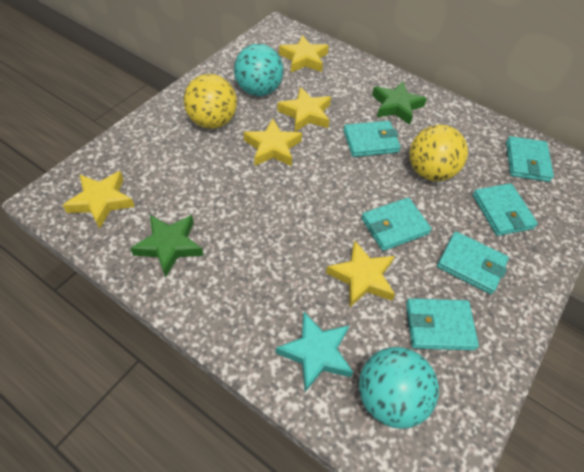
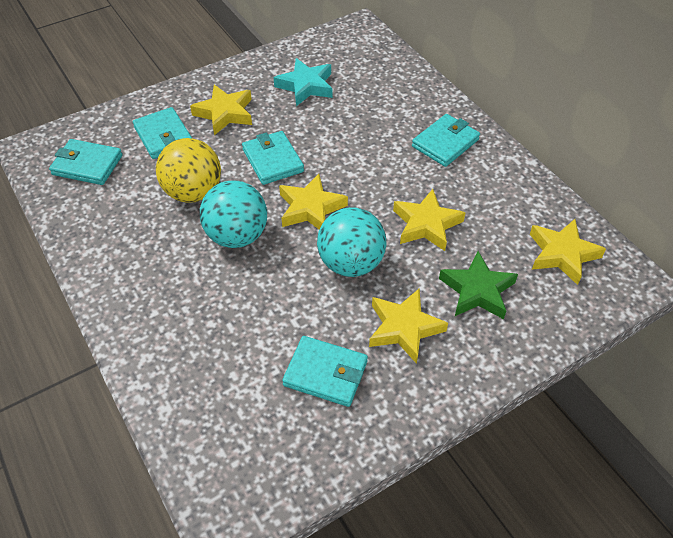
green star: 2 -> 1
turquoise wallet: 6 -> 5
yellow ball: 2 -> 1

